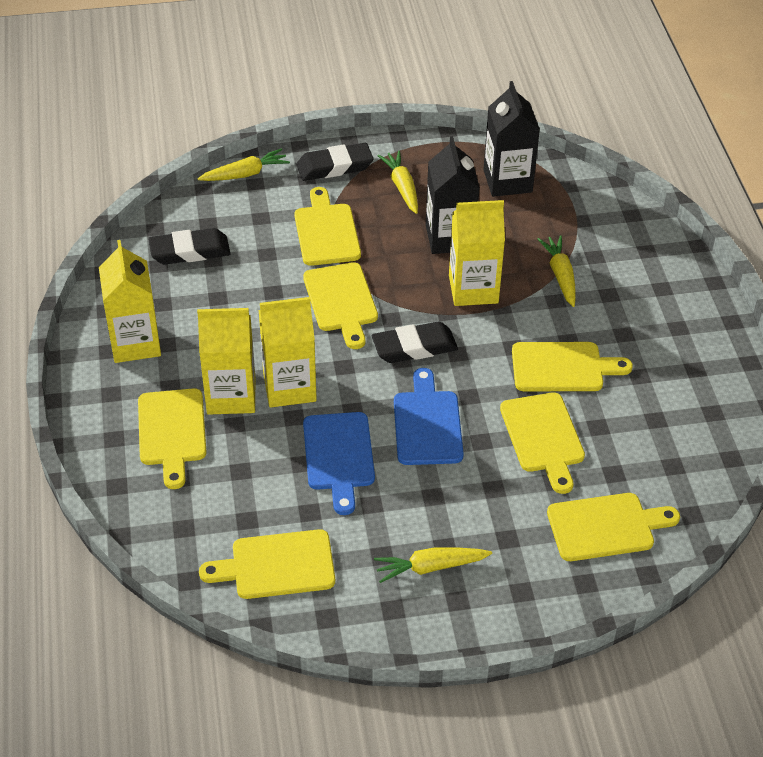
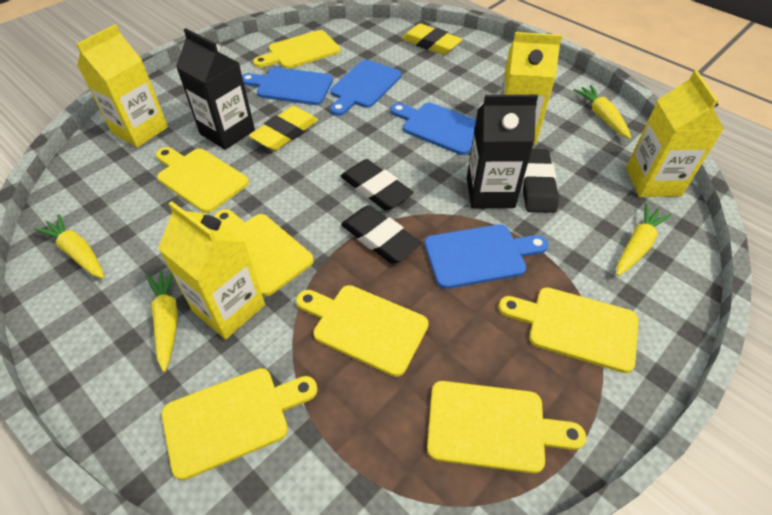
blue cutting board: 2 -> 4
yellow eraser: 0 -> 2

